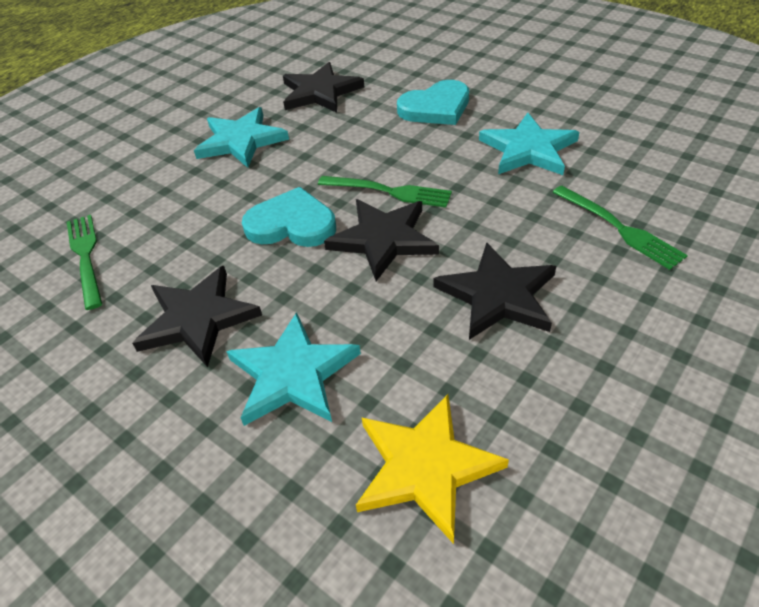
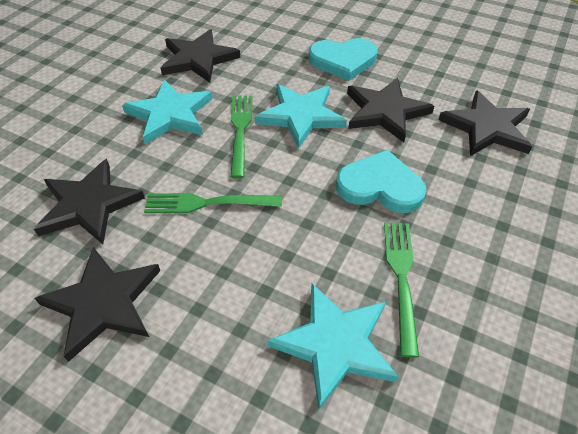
black star: 4 -> 5
yellow star: 1 -> 0

